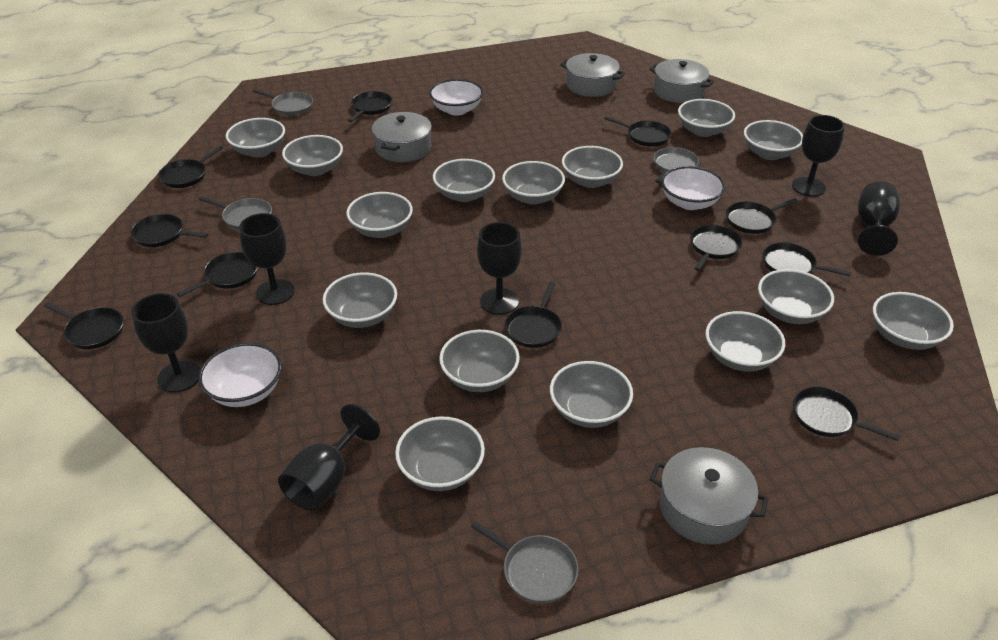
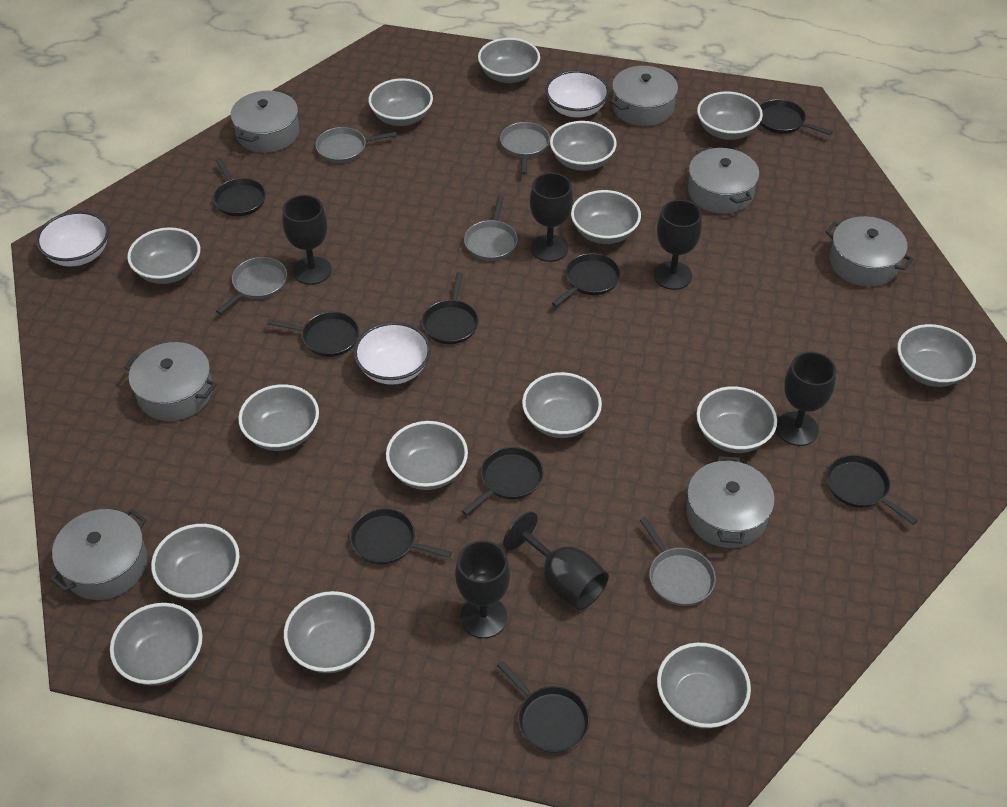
black pan: 11 -> 9
grey pan: 4 -> 5
grey pot: 4 -> 7

